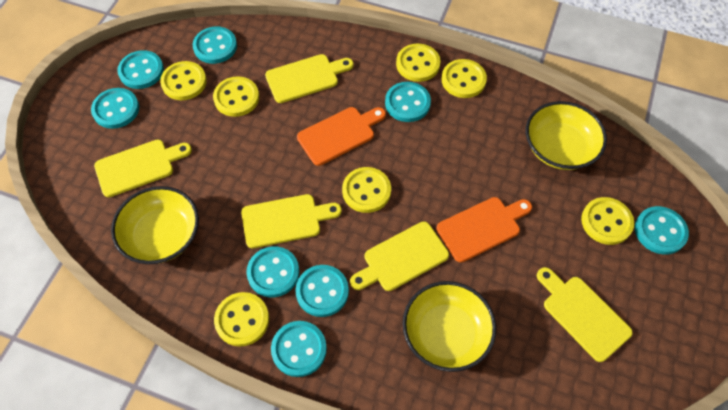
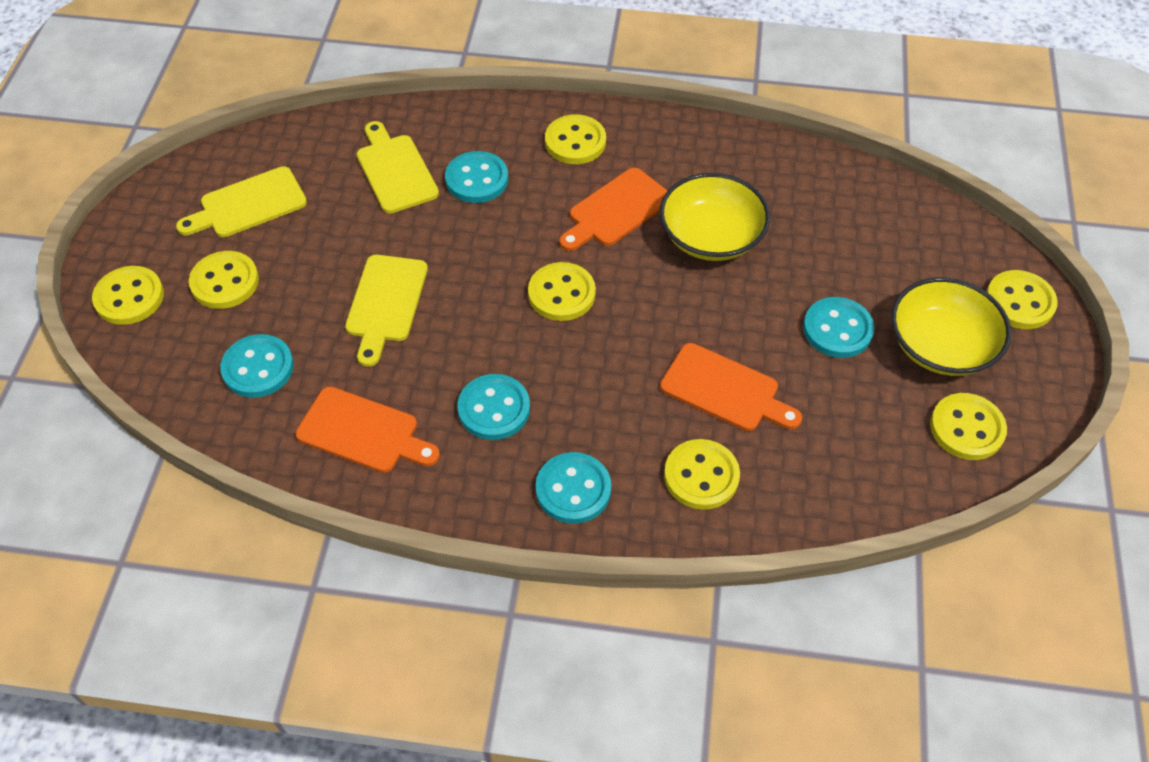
orange cutting board: 2 -> 3
turquoise button: 8 -> 5
yellow bowl: 3 -> 2
yellow cutting board: 5 -> 3

